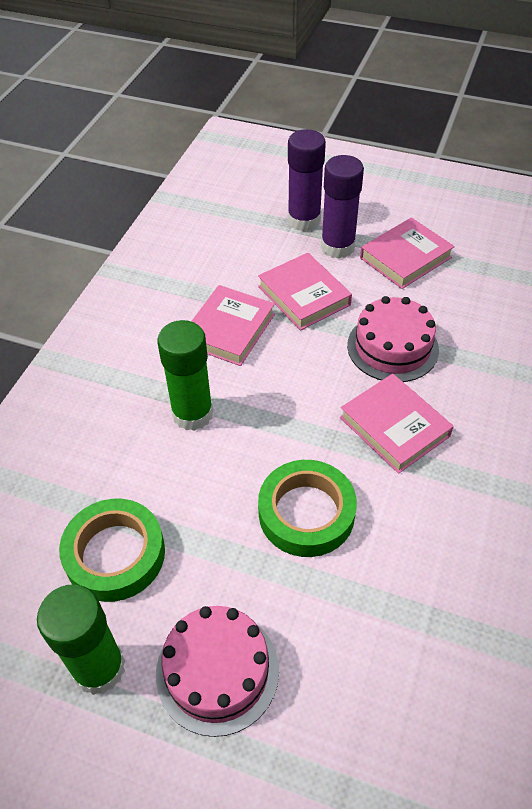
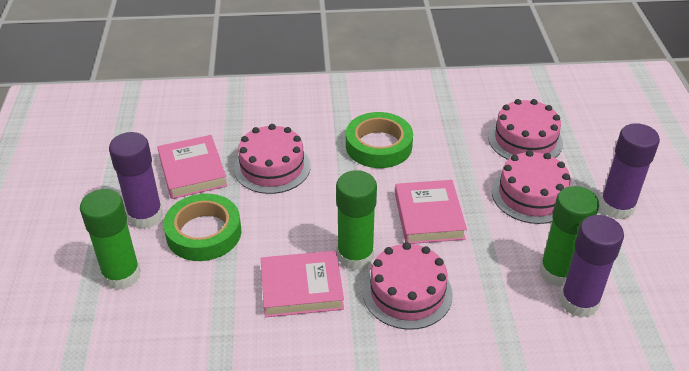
green glue stick: 2 -> 3
pink book: 4 -> 3
pink cake: 2 -> 4
purple glue stick: 2 -> 3

